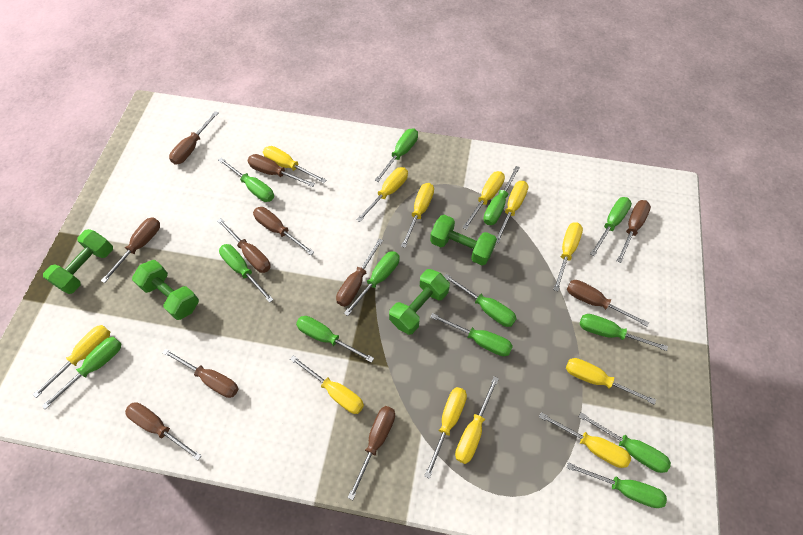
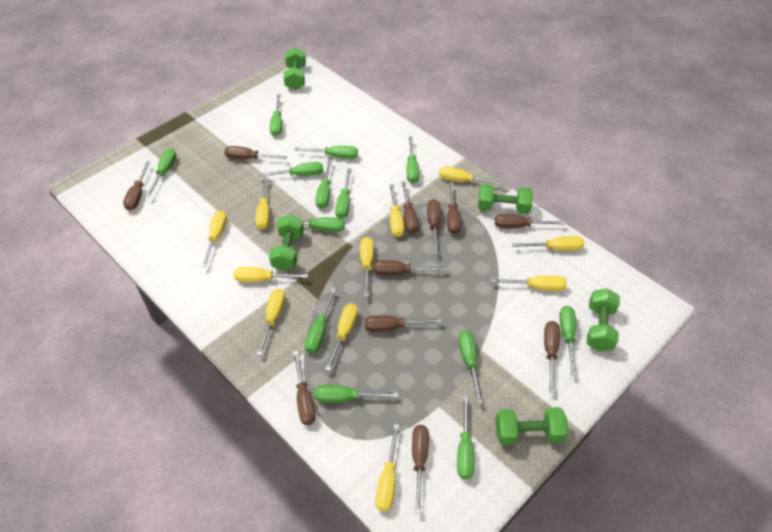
green dumbbell: 4 -> 5
yellow screwdriver: 12 -> 11

